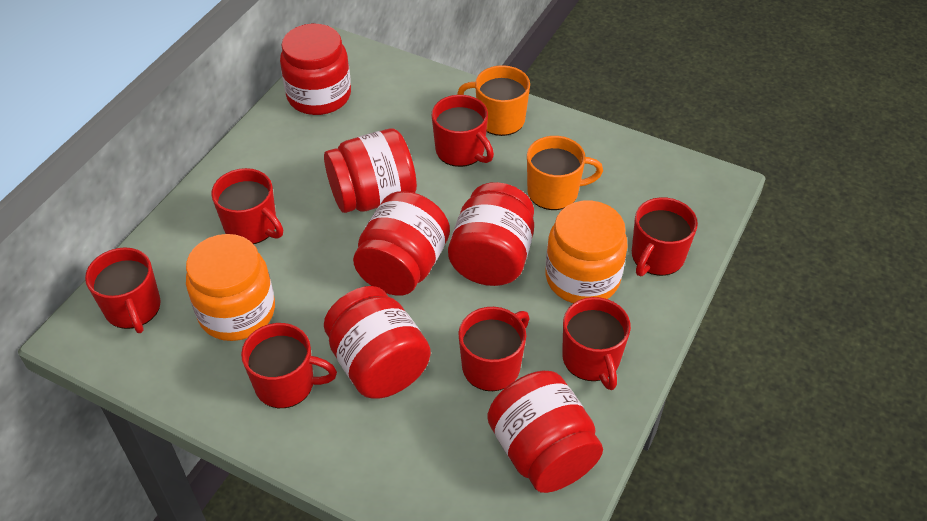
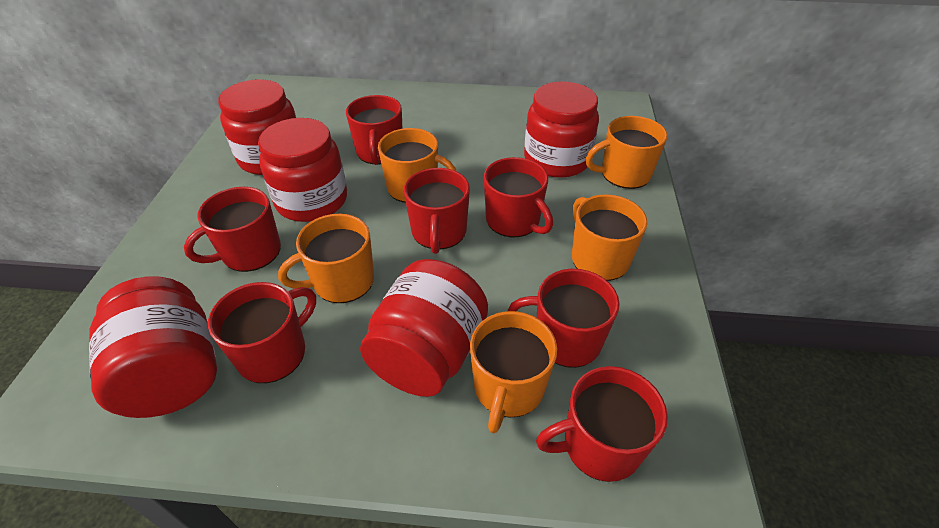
orange jar: 2 -> 0
orange mug: 2 -> 5
red jar: 6 -> 5

